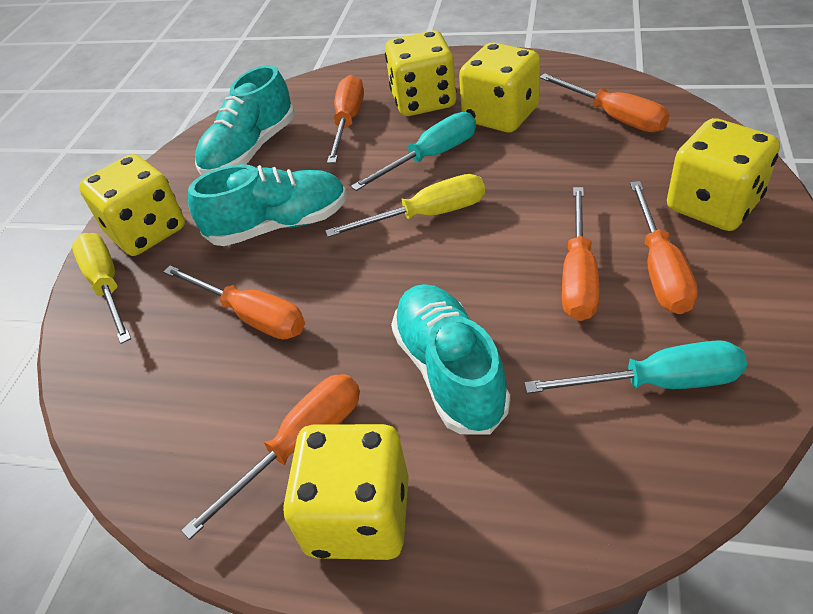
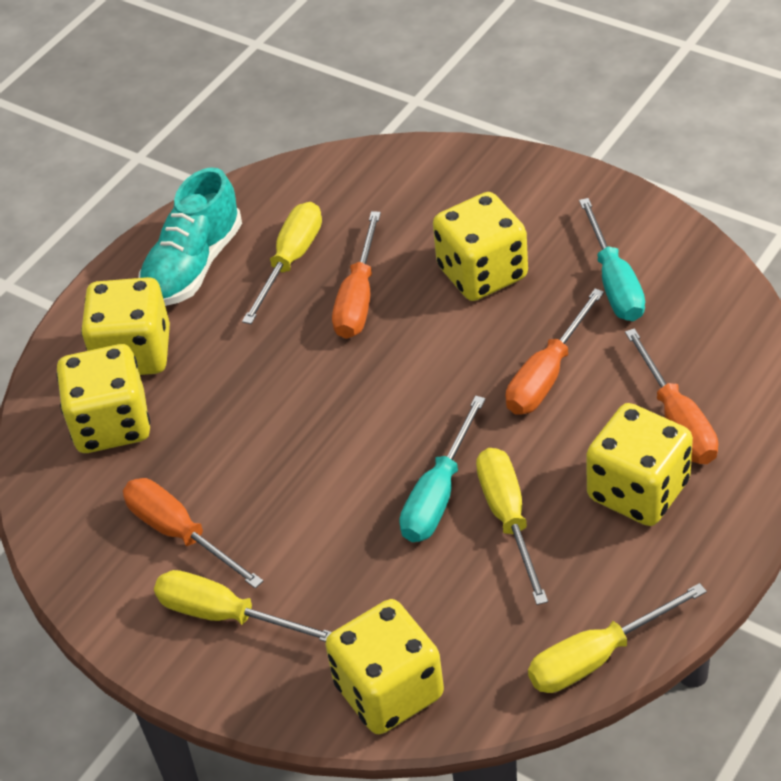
orange screwdriver: 6 -> 4
turquoise shoe: 3 -> 1
yellow screwdriver: 2 -> 4

